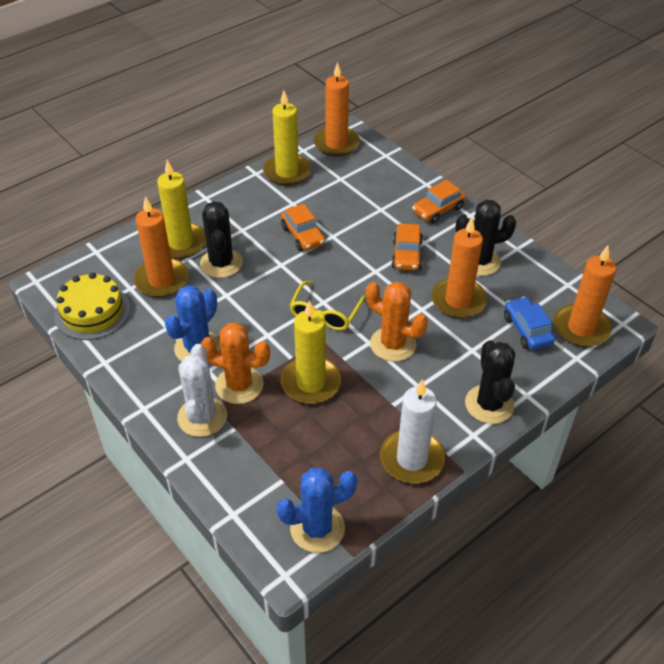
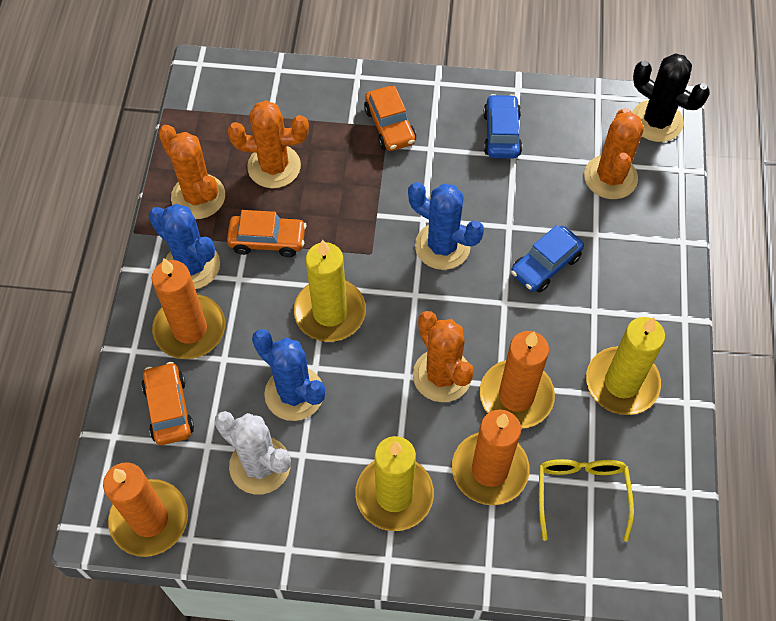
black cactus: 3 -> 1
blue cactus: 2 -> 3
blue car: 1 -> 2
orange cactus: 2 -> 4
white candle: 1 -> 0
yellow cake: 1 -> 0

